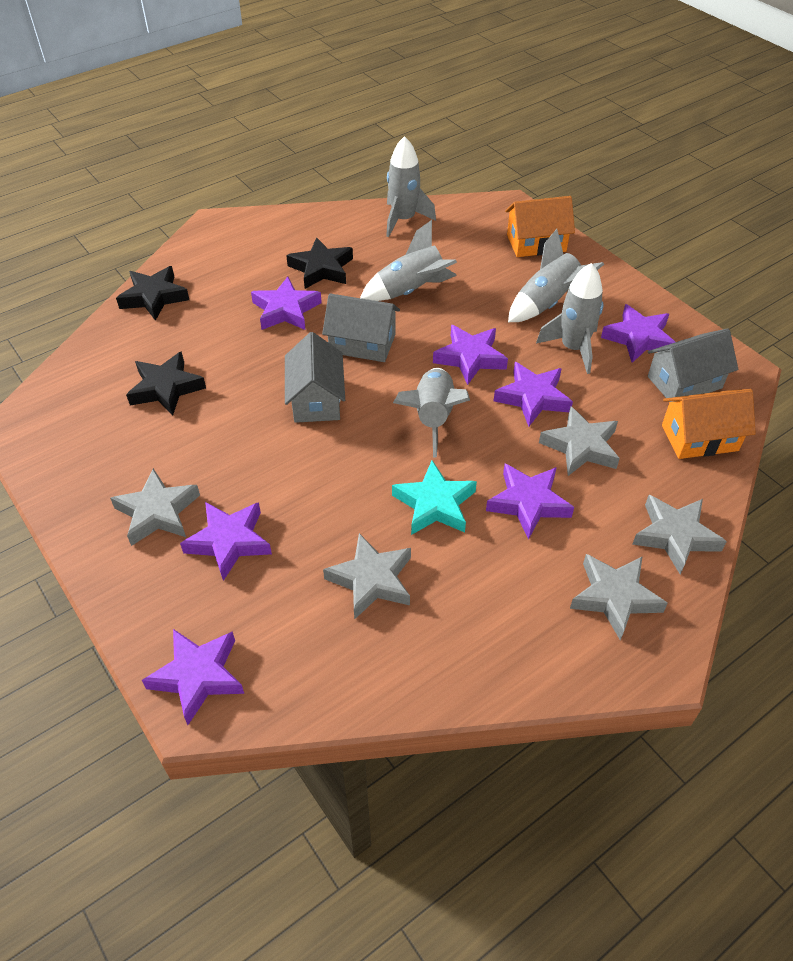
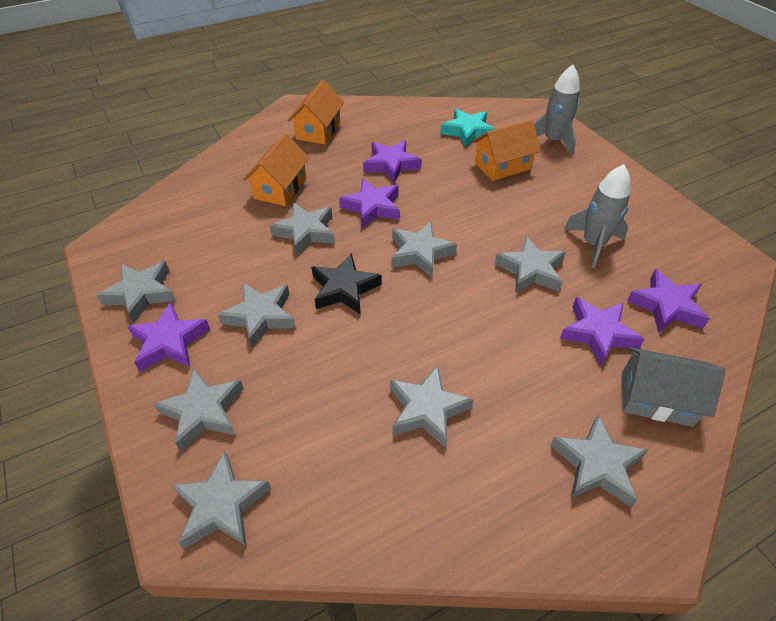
black star: 3 -> 1
grey house: 3 -> 1
grey rocket: 5 -> 2
grey star: 5 -> 9
orange house: 2 -> 3
purple star: 7 -> 5

